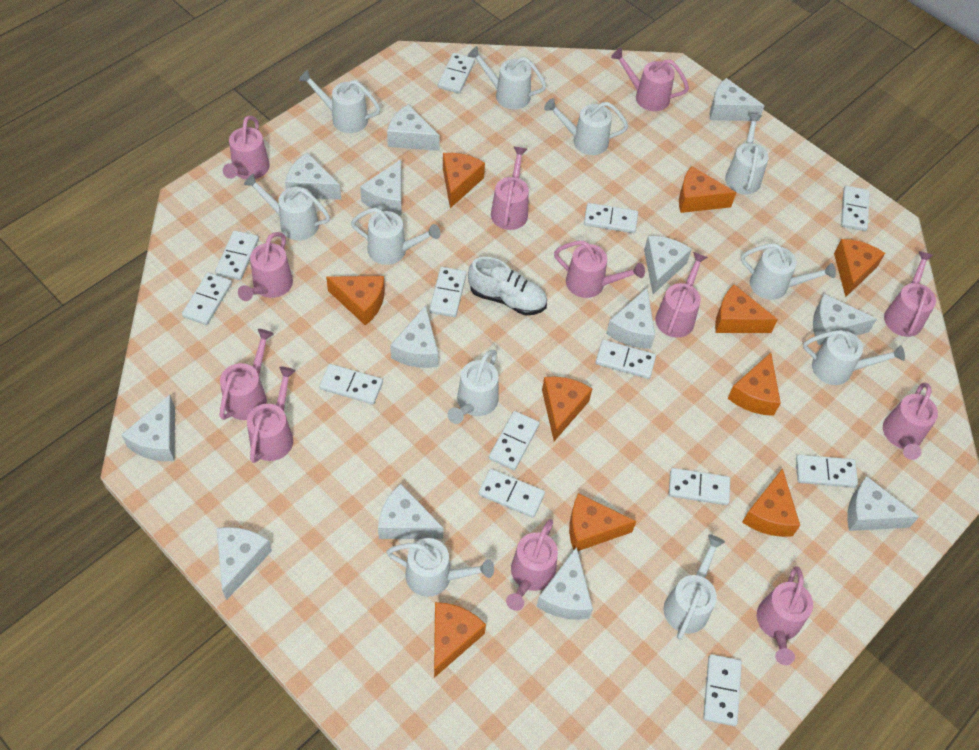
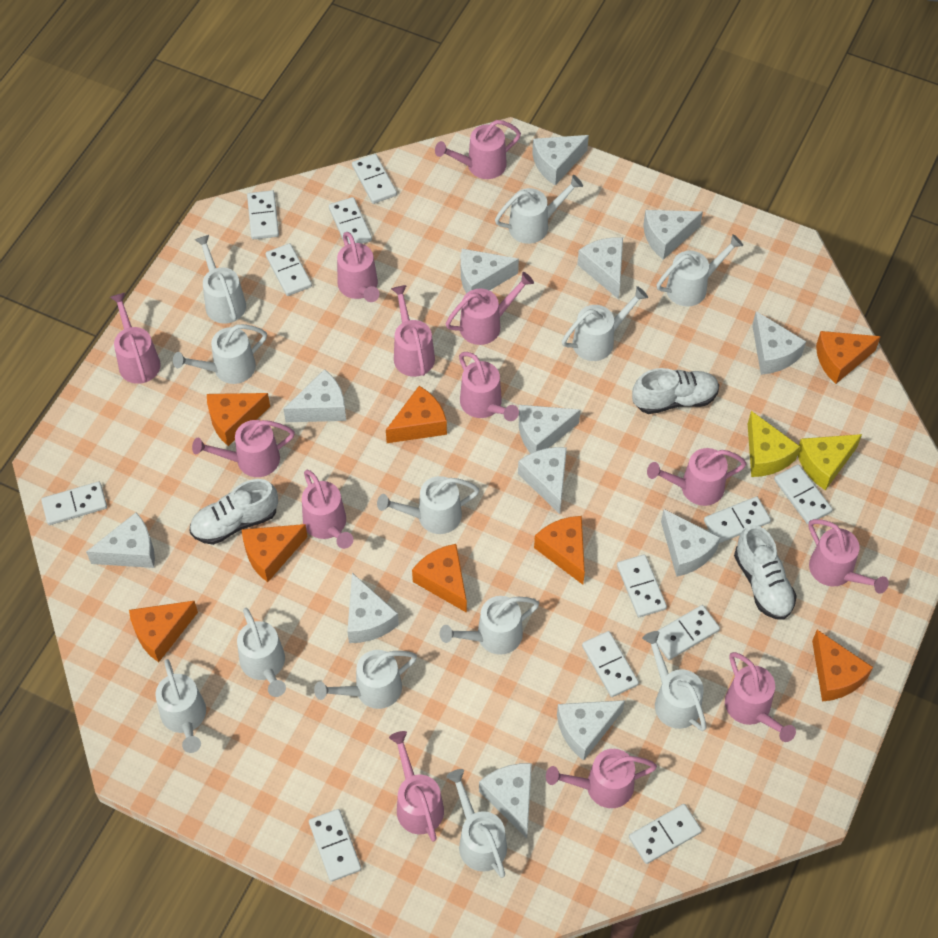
orange cheese: 10 -> 8
pink watering can: 12 -> 13
white domino: 13 -> 12
white shoe: 1 -> 3
white watering can: 11 -> 12
yellow cheese: 0 -> 2

